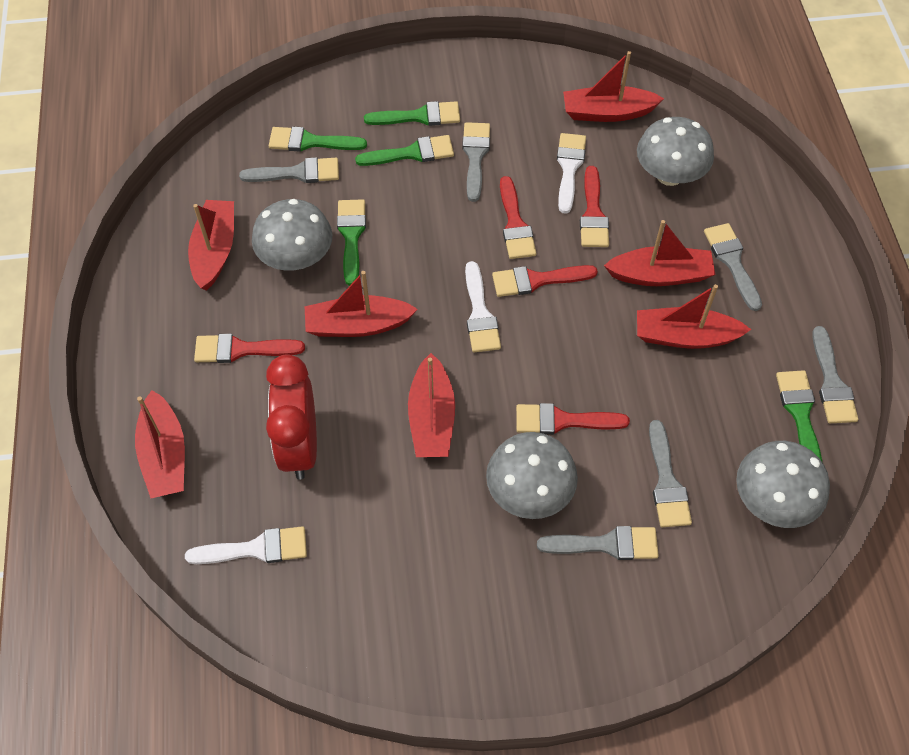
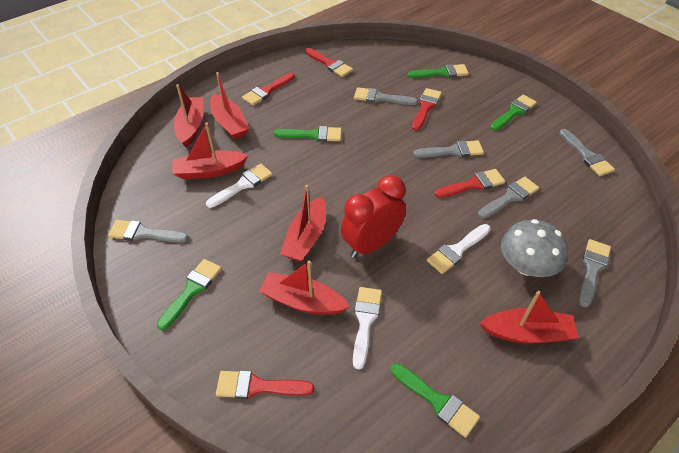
grey mushroom: 4 -> 1
red boat: 7 -> 6

